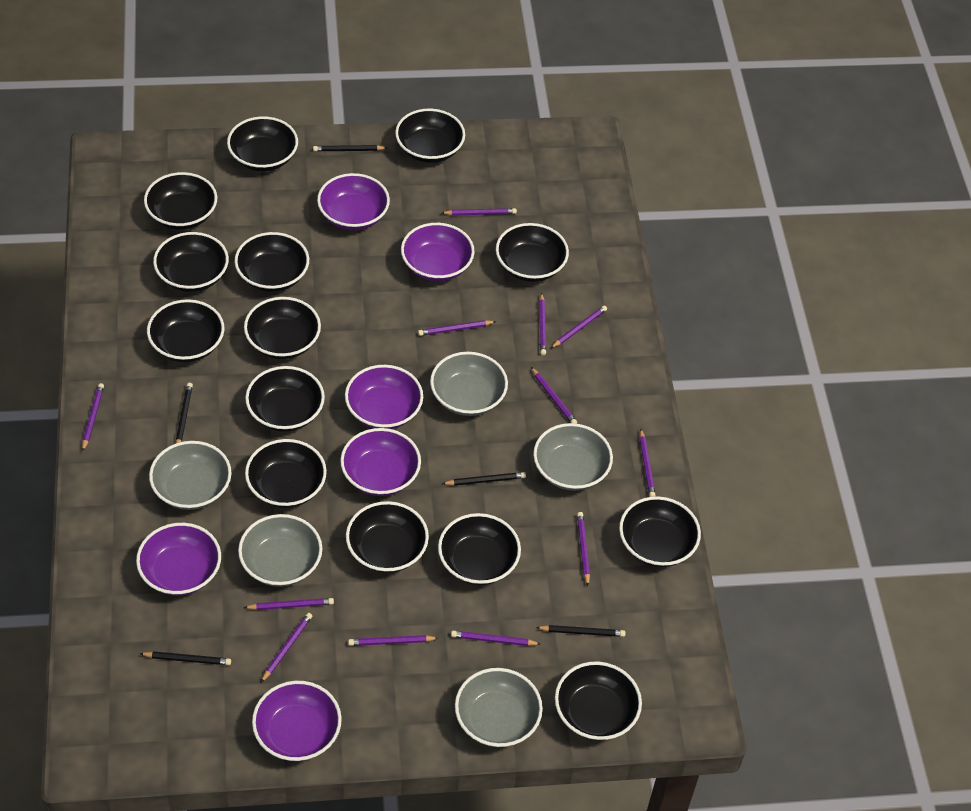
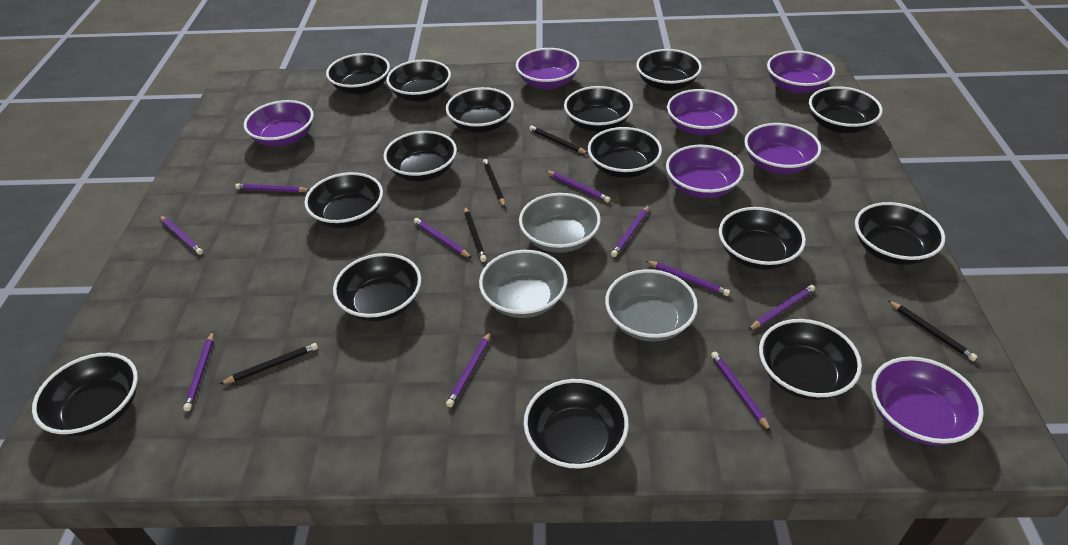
black bowl: 14 -> 15
grey bowl: 5 -> 3
purple bowl: 6 -> 7
purple pencil: 12 -> 10

